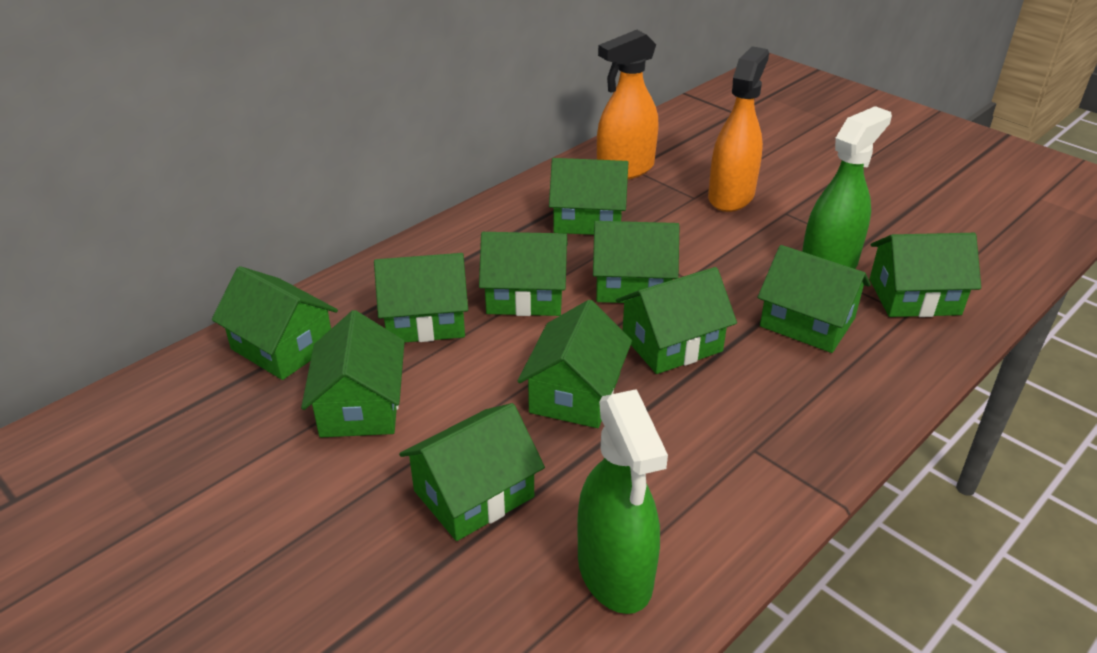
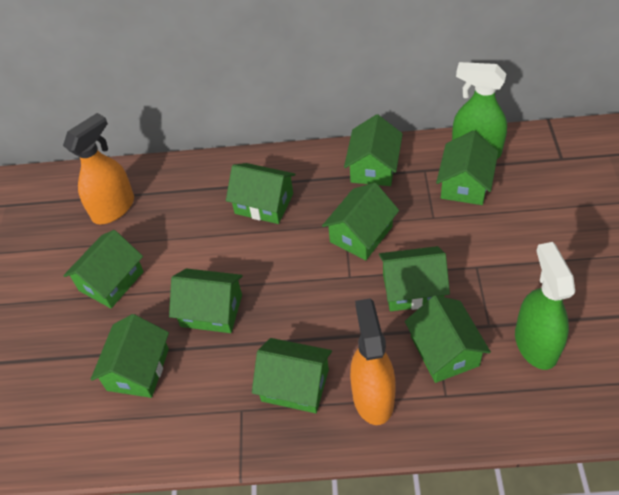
green house: 11 -> 10

